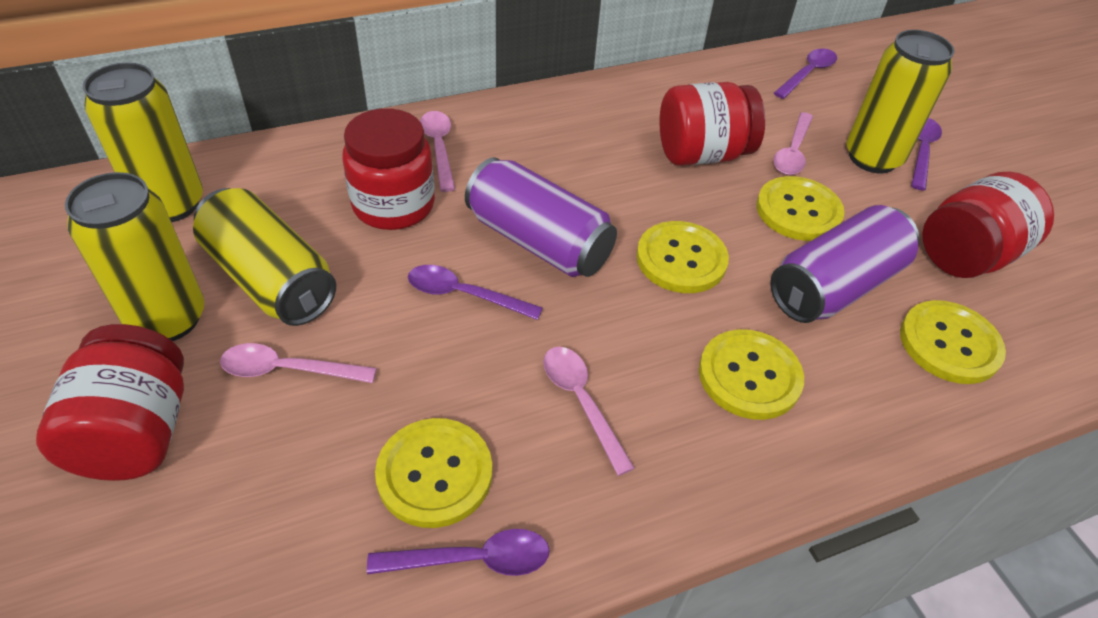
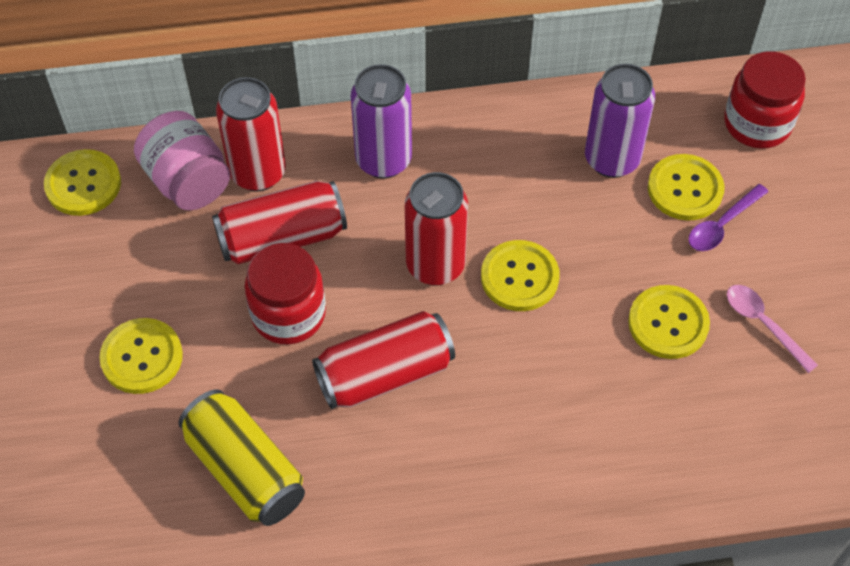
pink jar: 0 -> 1
pink spoon: 4 -> 1
purple spoon: 4 -> 1
red can: 0 -> 4
red jar: 4 -> 2
yellow can: 4 -> 1

